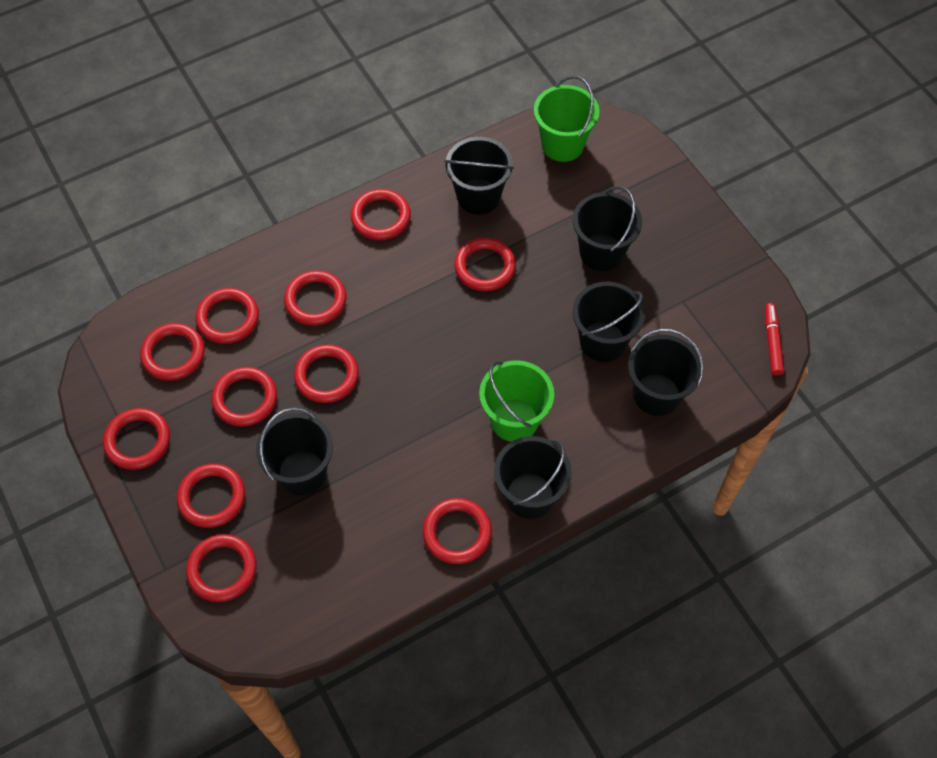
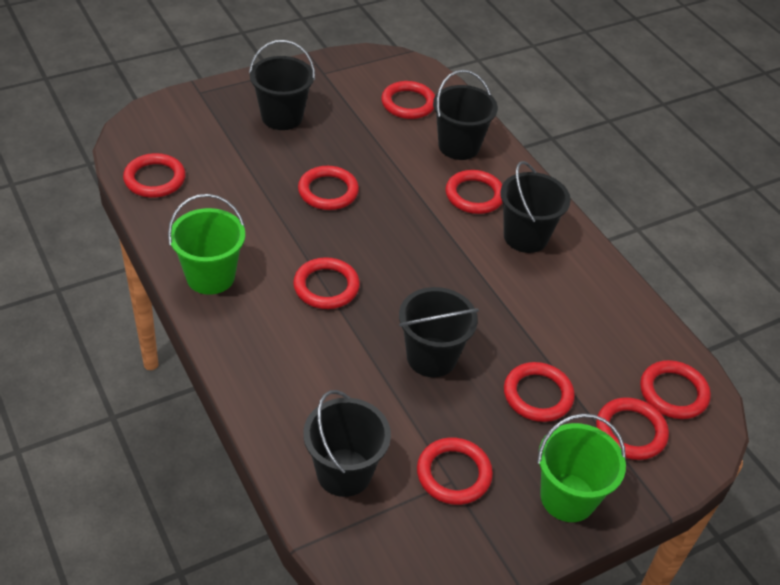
black bucket: 6 -> 5
red marker: 1 -> 0
red ring: 11 -> 9

